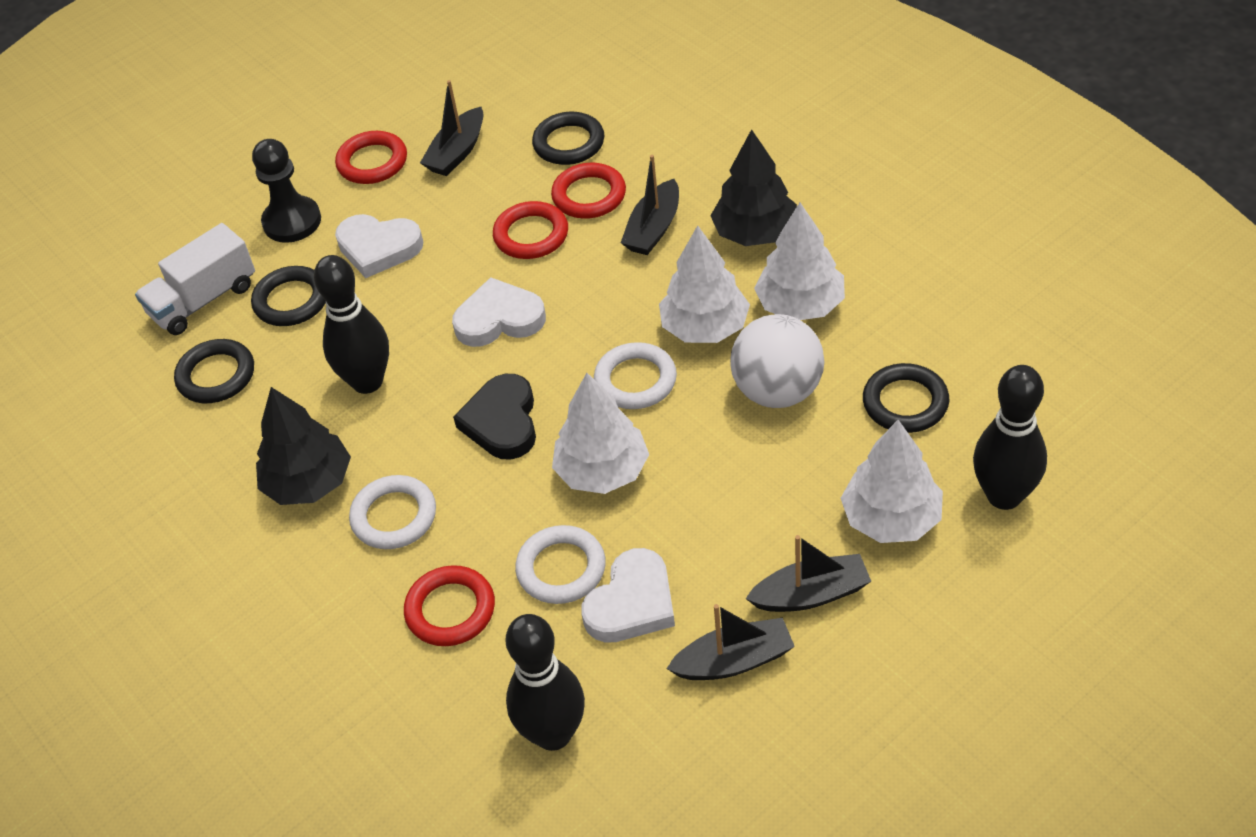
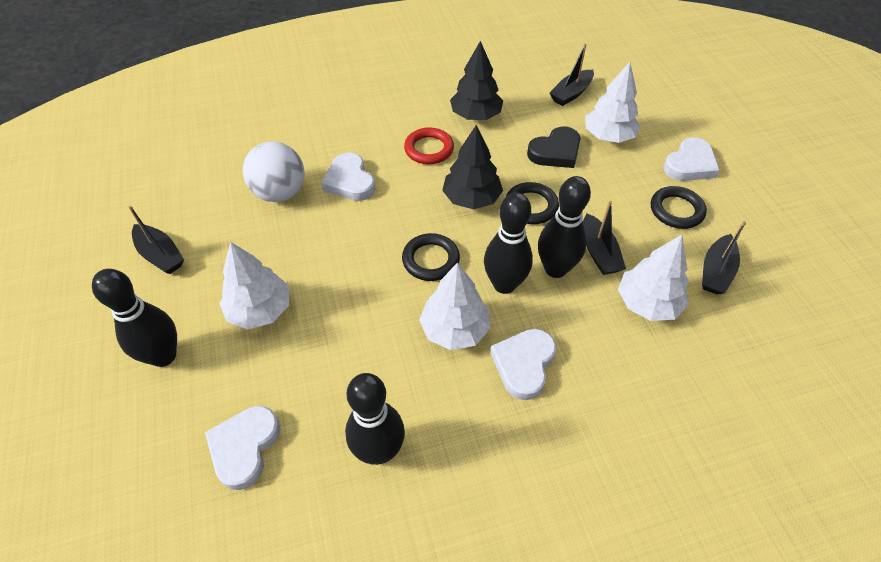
black bowling pin: 3 -> 4
black pawn: 1 -> 0
black ring: 4 -> 3
red ring: 4 -> 1
white heart: 3 -> 4
white ring: 3 -> 0
white truck: 1 -> 0

